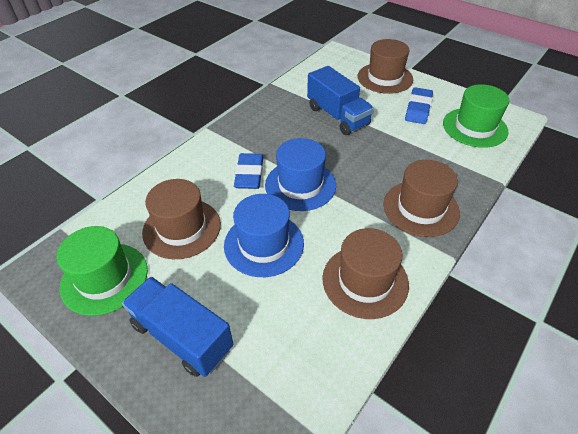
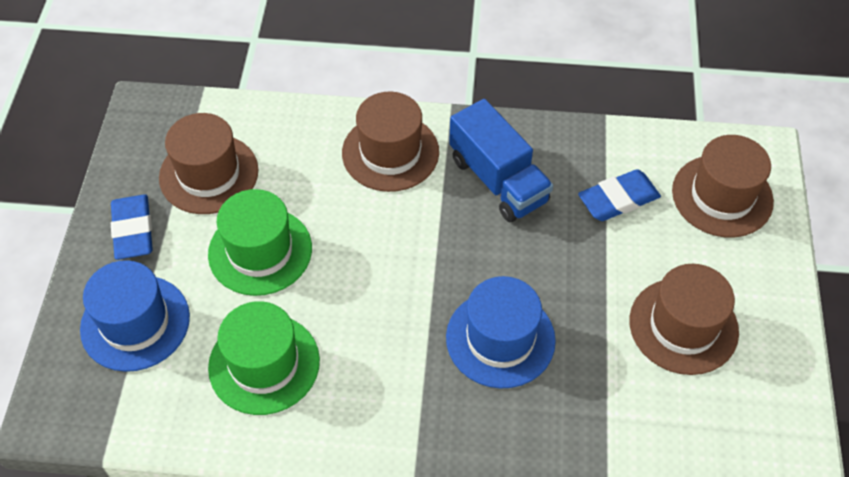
blue truck: 2 -> 1

